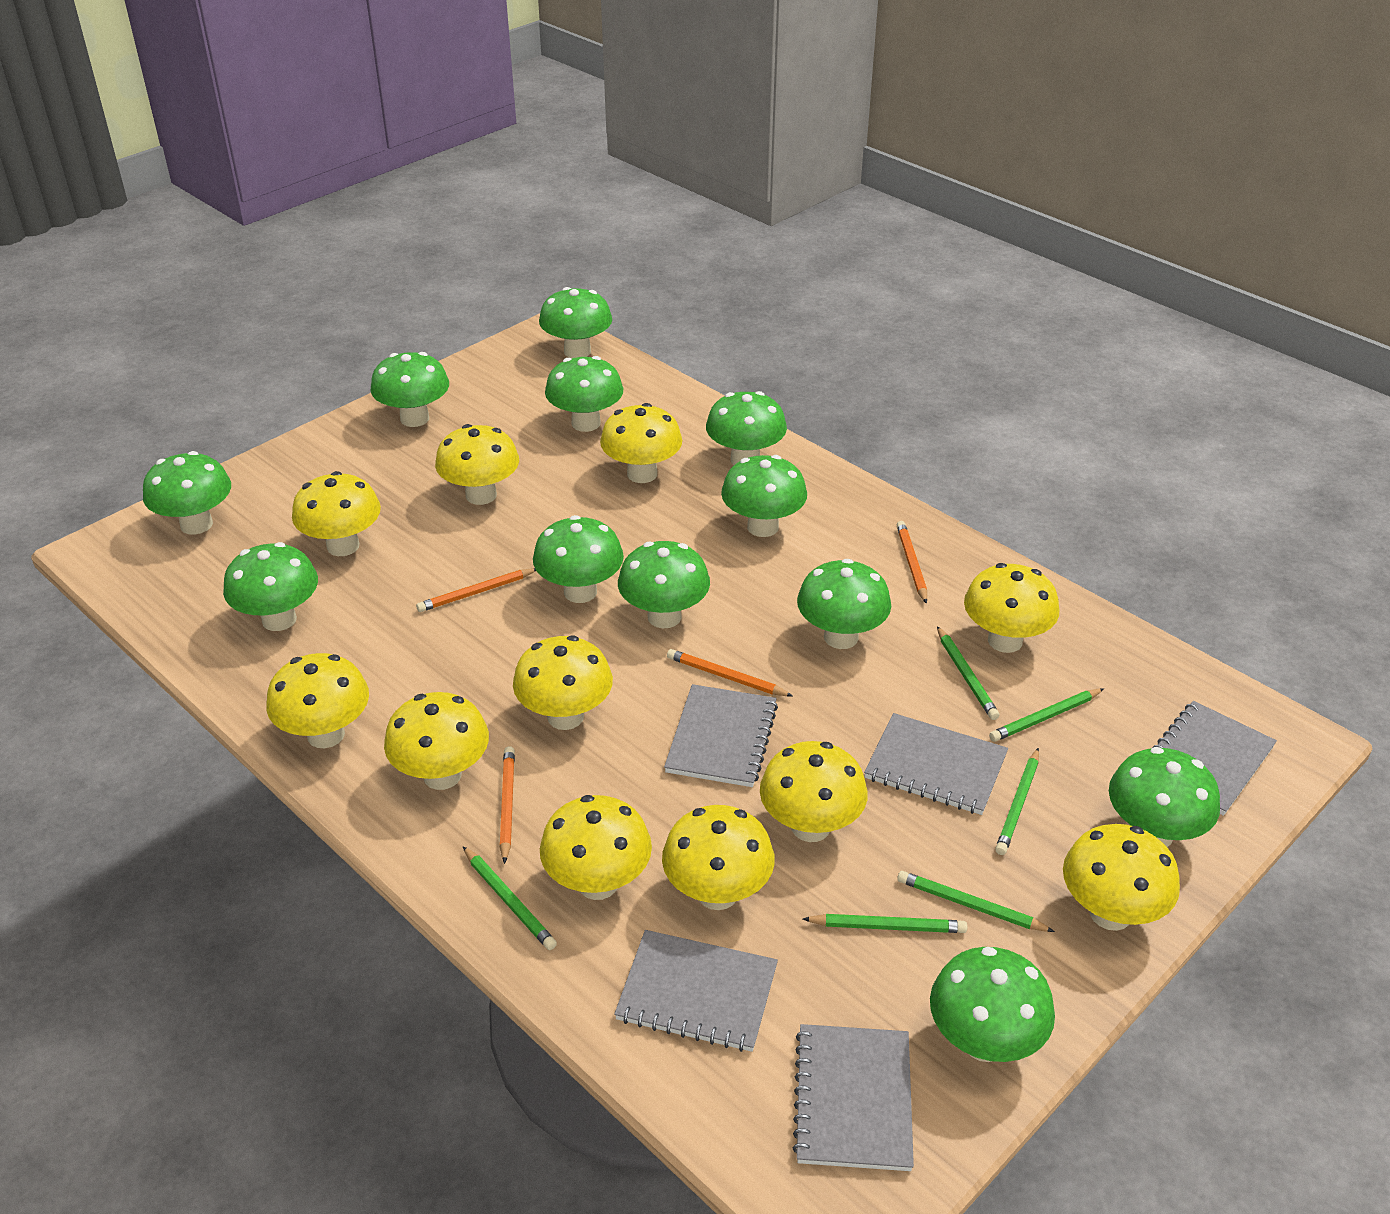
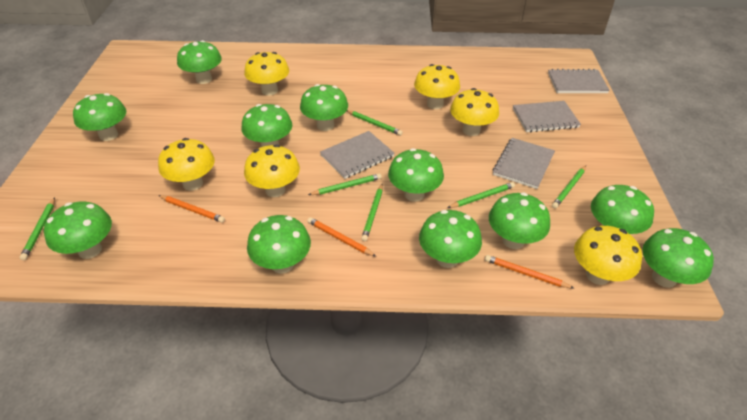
green mushroom: 12 -> 11
grey notebook: 5 -> 4
orange pencil: 4 -> 3
yellow mushroom: 11 -> 6

